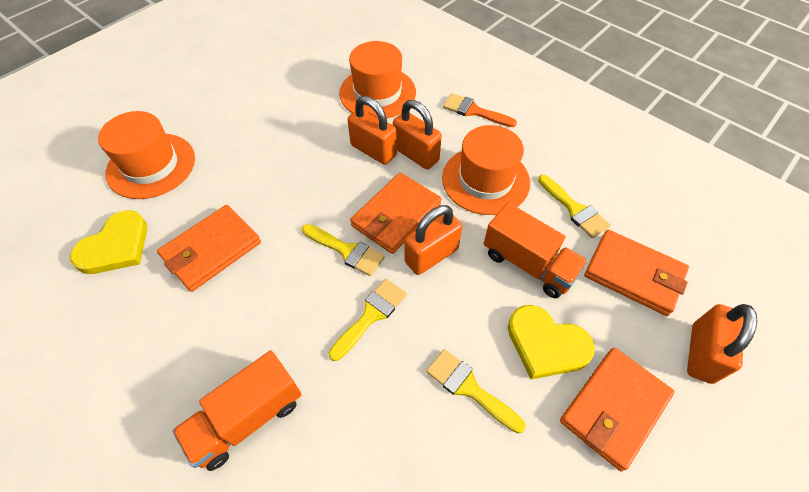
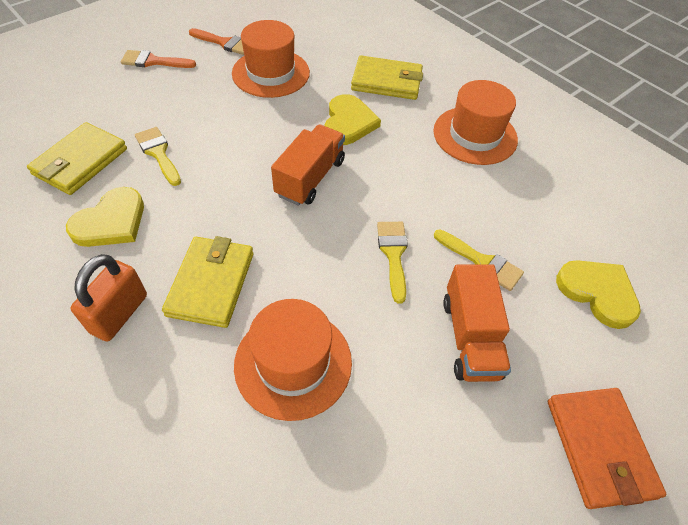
orange brush: 1 -> 2
orange padlock: 4 -> 1
orange wallet: 4 -> 1
yellow brush: 4 -> 3
yellow heart: 2 -> 3
yellow wallet: 0 -> 3

